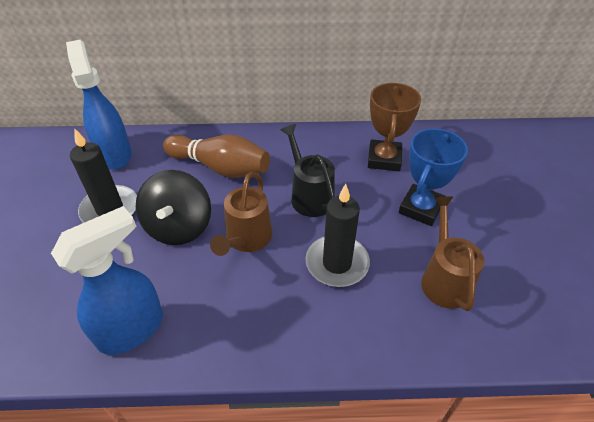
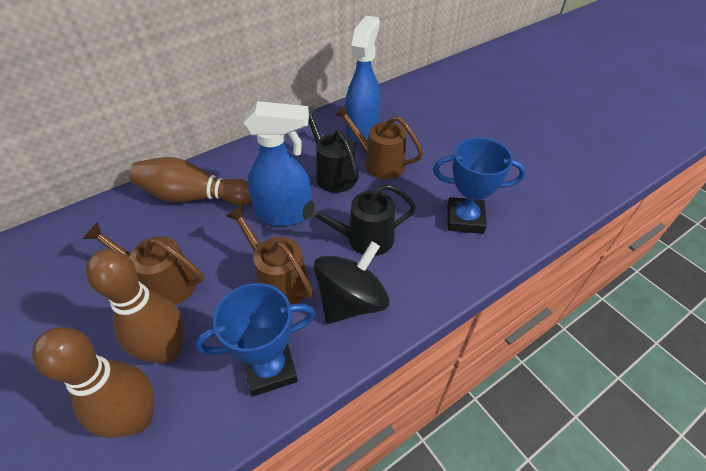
black candle: 2 -> 0
black watering can: 1 -> 2
blue trophy: 1 -> 2
brown bowling pin: 1 -> 3
brown trophy: 1 -> 0
brown watering can: 2 -> 3

